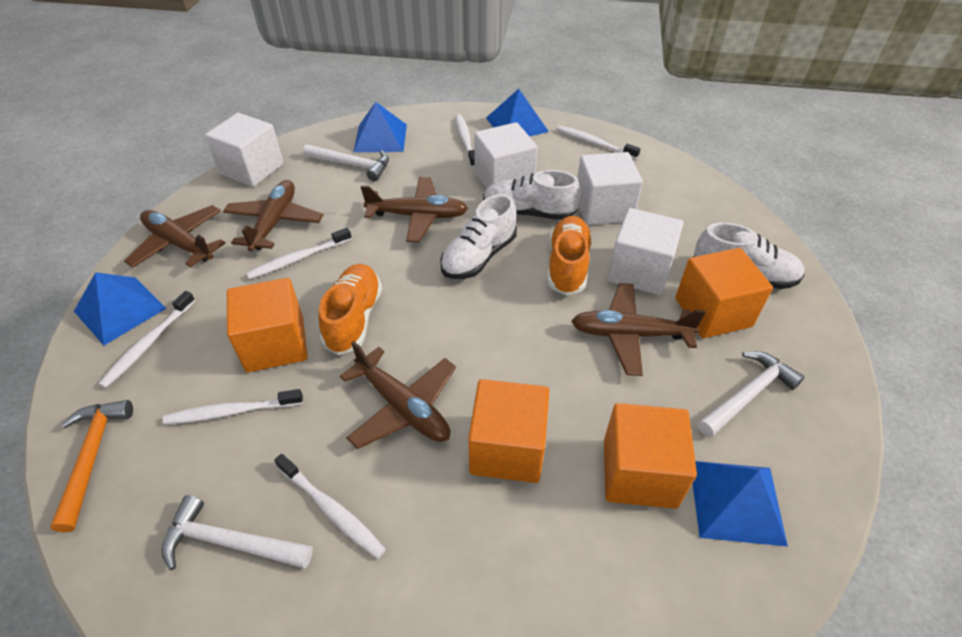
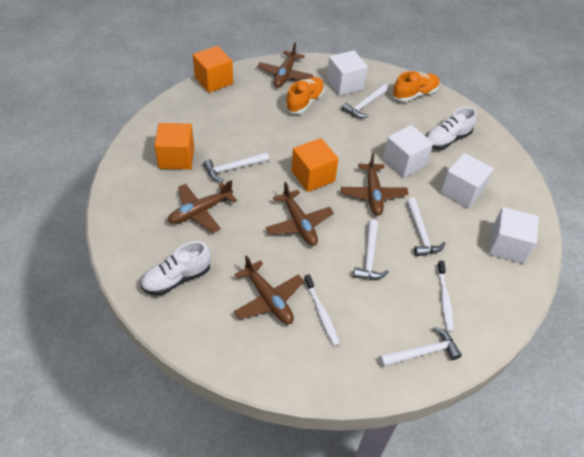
blue pyramid: 4 -> 0
orange cube: 4 -> 3
orange hammer: 1 -> 0
white hammer: 3 -> 5
white shoe: 3 -> 2
white toothbrush: 6 -> 2

